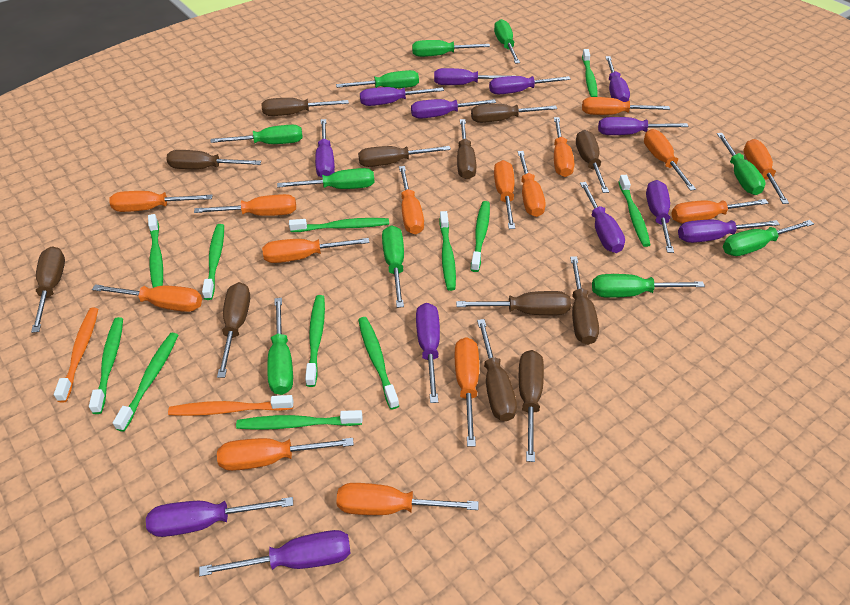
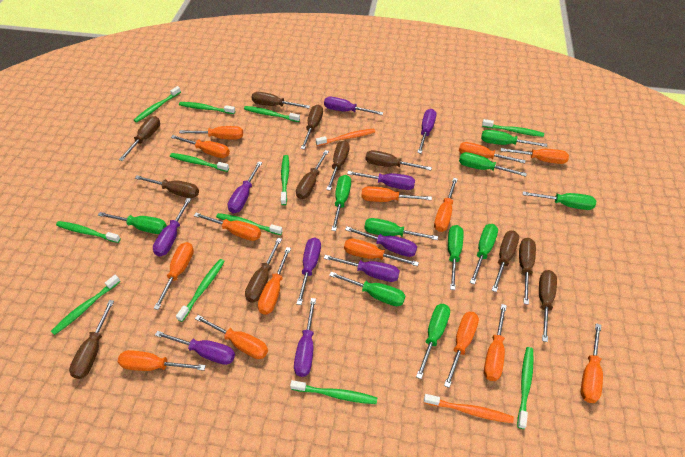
purple screwdriver: 13 -> 10

